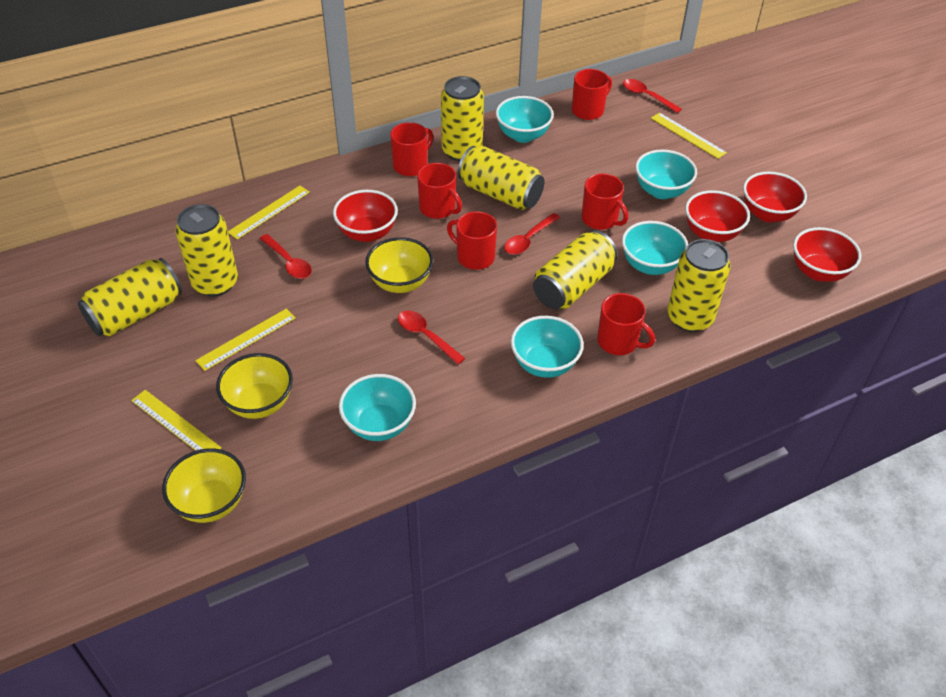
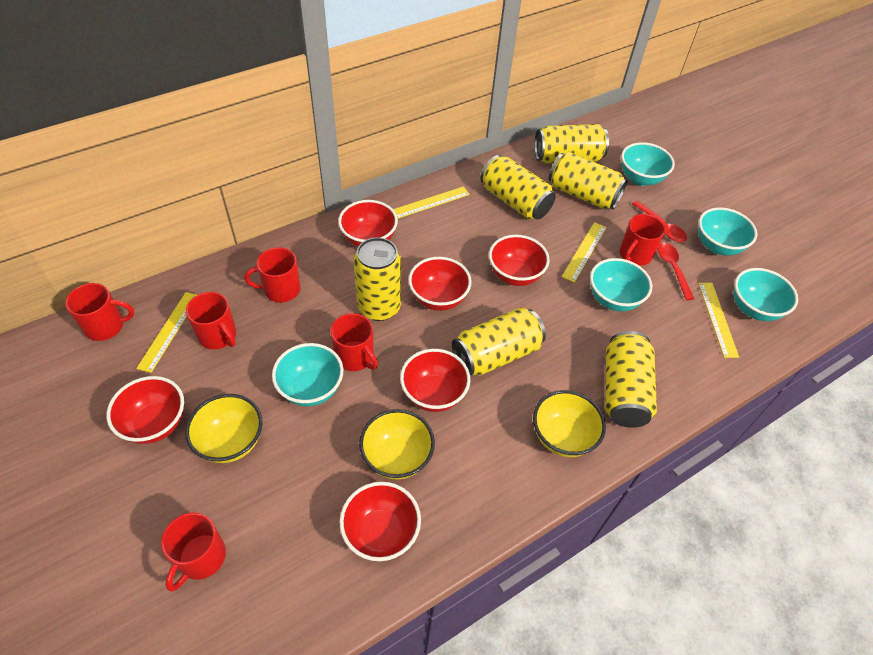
red bowl: 4 -> 6
red spoon: 4 -> 2

